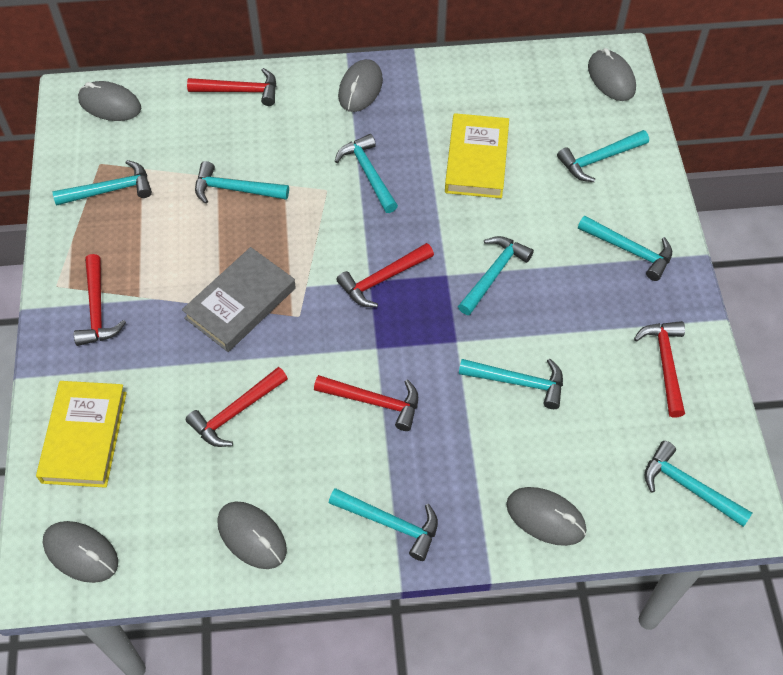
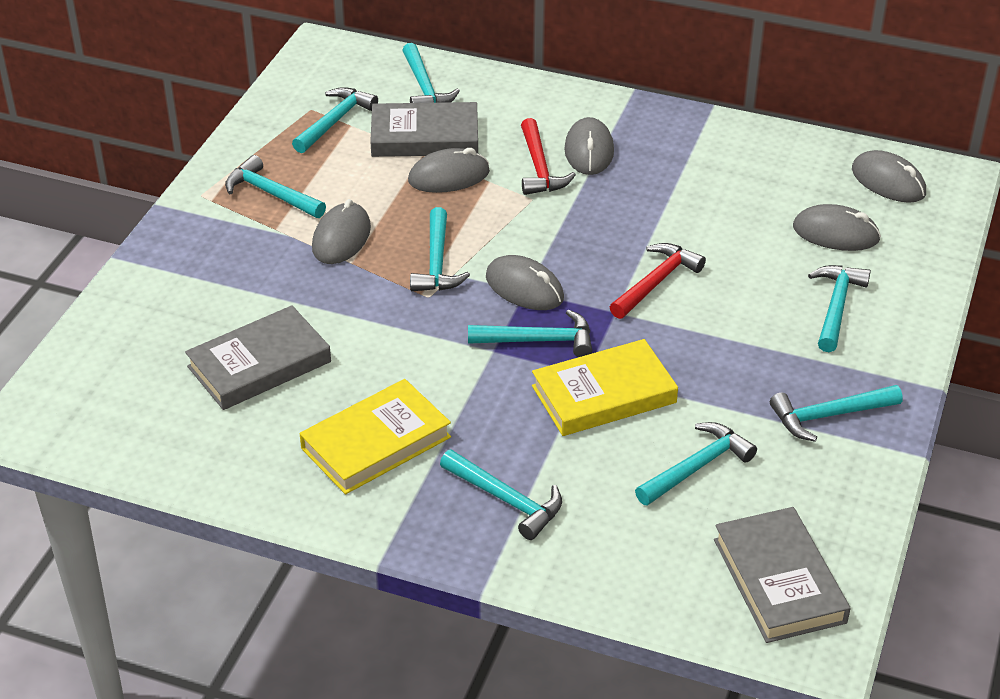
grey book: 1 -> 3
red hammer: 6 -> 2

